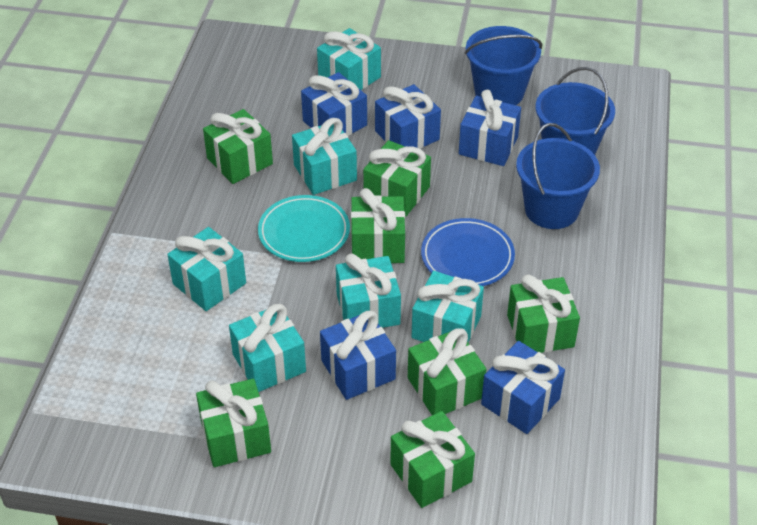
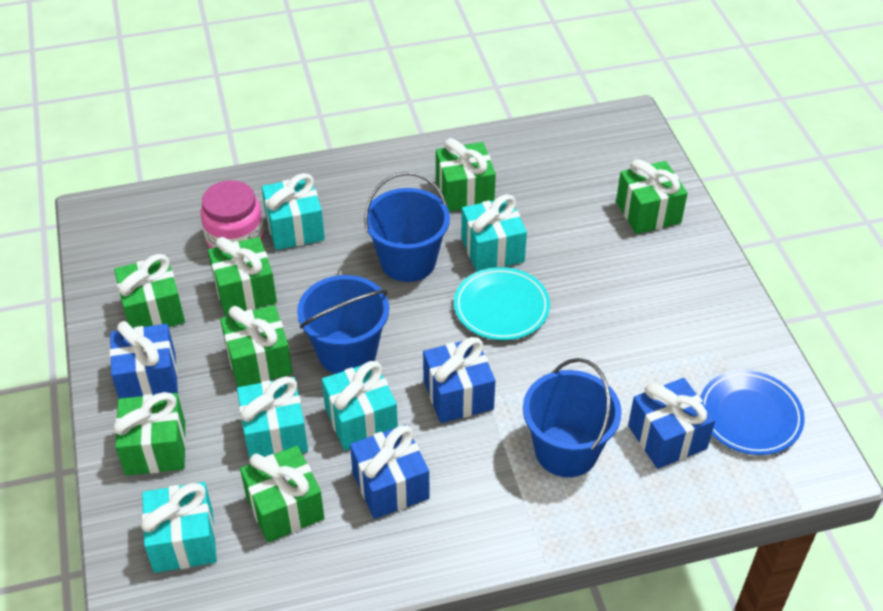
blue gift: 5 -> 4
pink jar: 0 -> 1
turquoise gift: 6 -> 5

